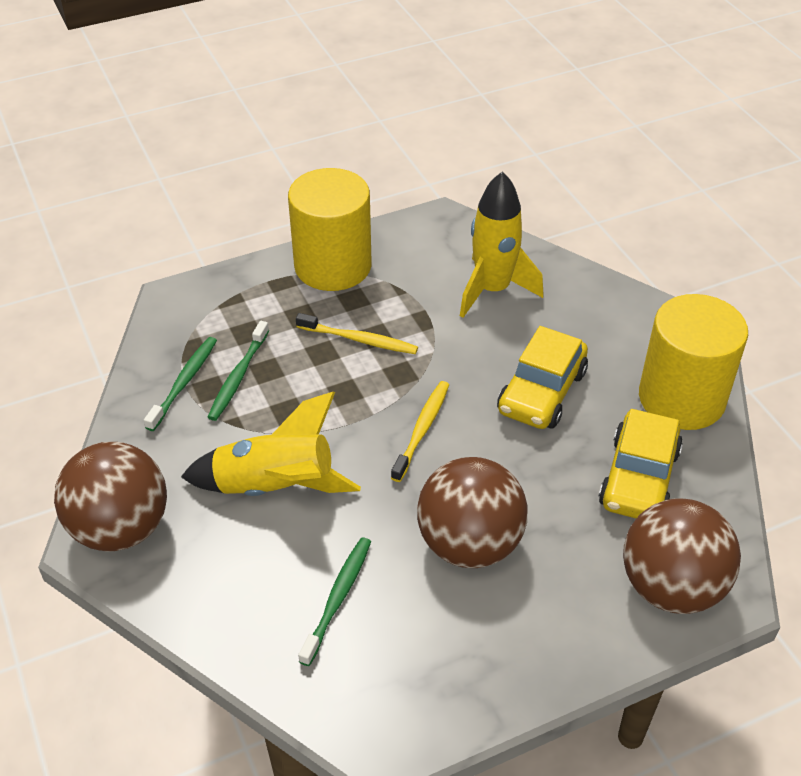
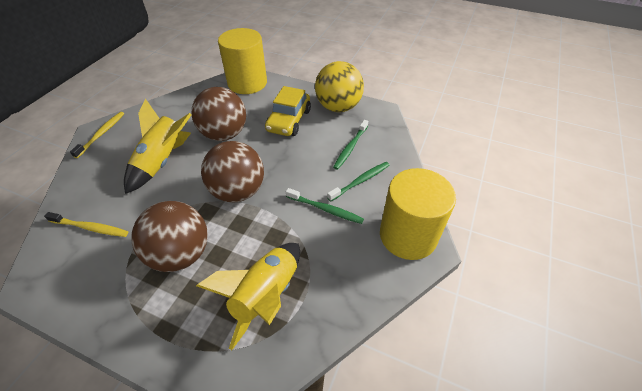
yellow ball: 0 -> 1
yellow car: 2 -> 1

